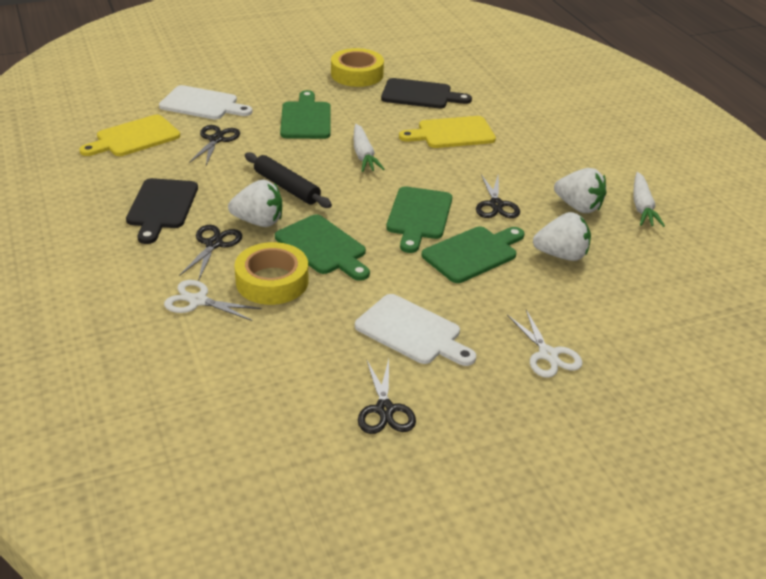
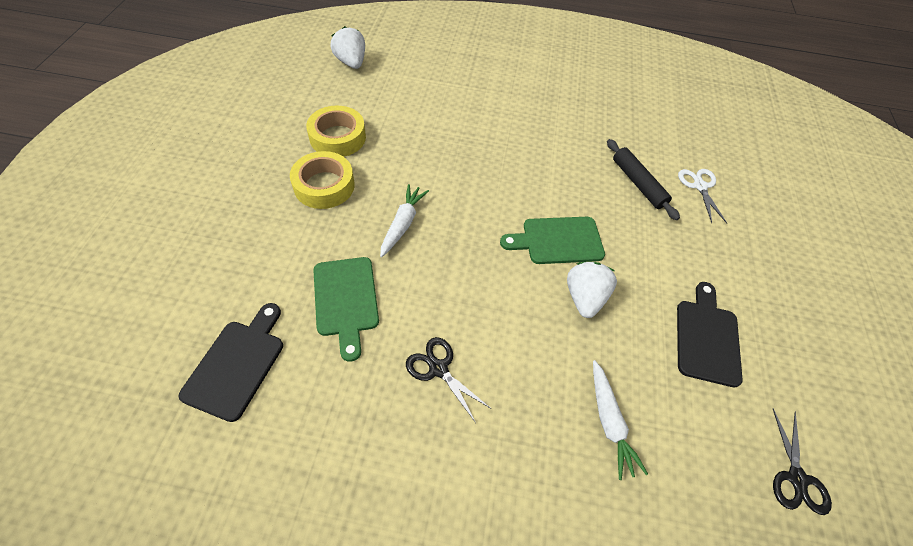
black scissors: 4 -> 2
green cutting board: 4 -> 2
white cutting board: 2 -> 0
white scissors: 2 -> 1
white strawberry: 3 -> 2
yellow cutting board: 2 -> 0

